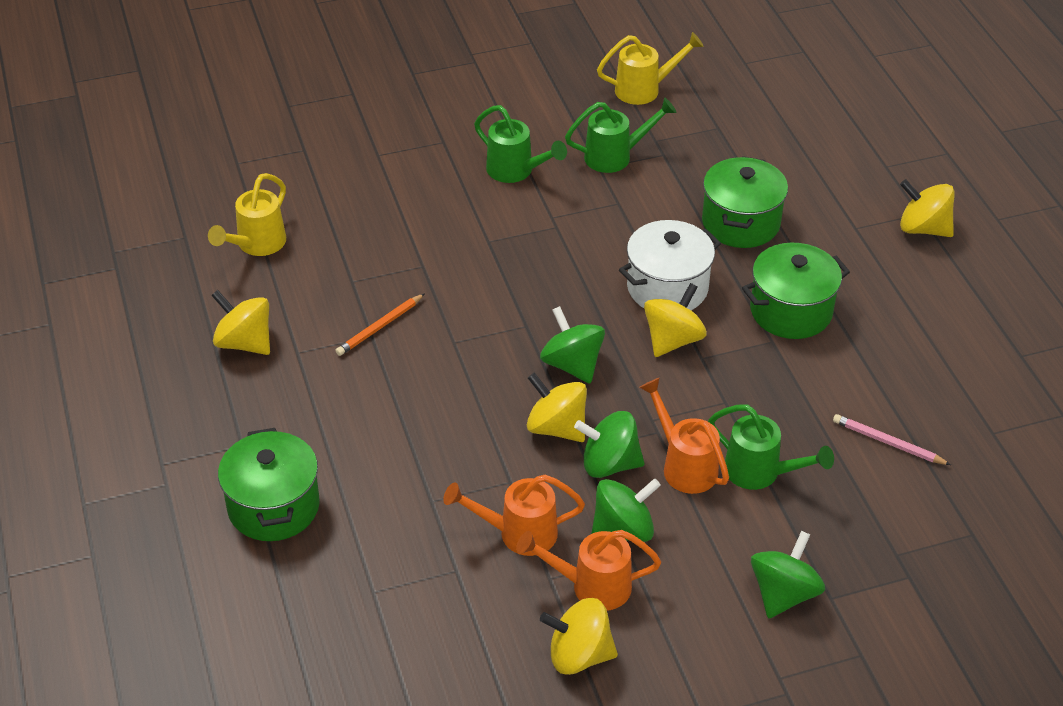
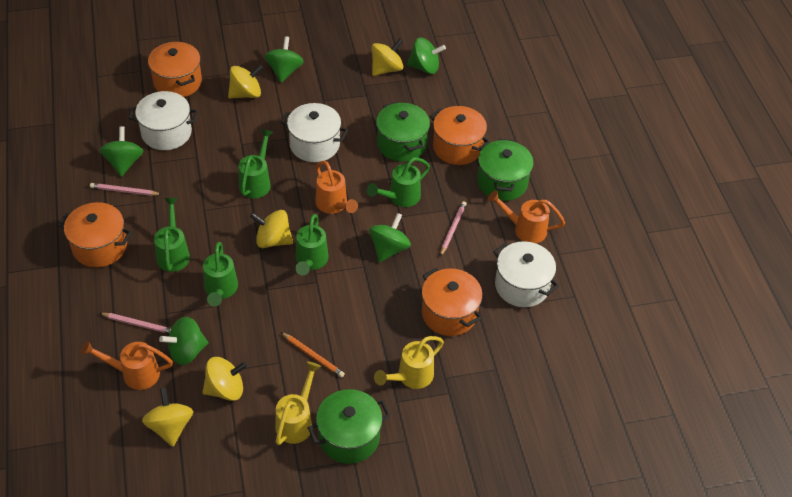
green spinning top: 4 -> 5
green watering can: 3 -> 5
orange pot: 0 -> 4
pink pencil: 1 -> 3
white pot: 1 -> 3

